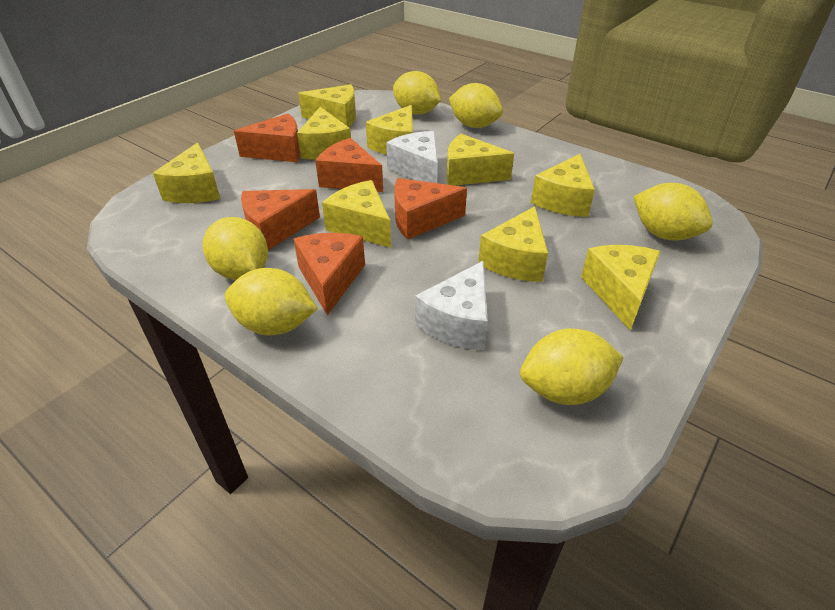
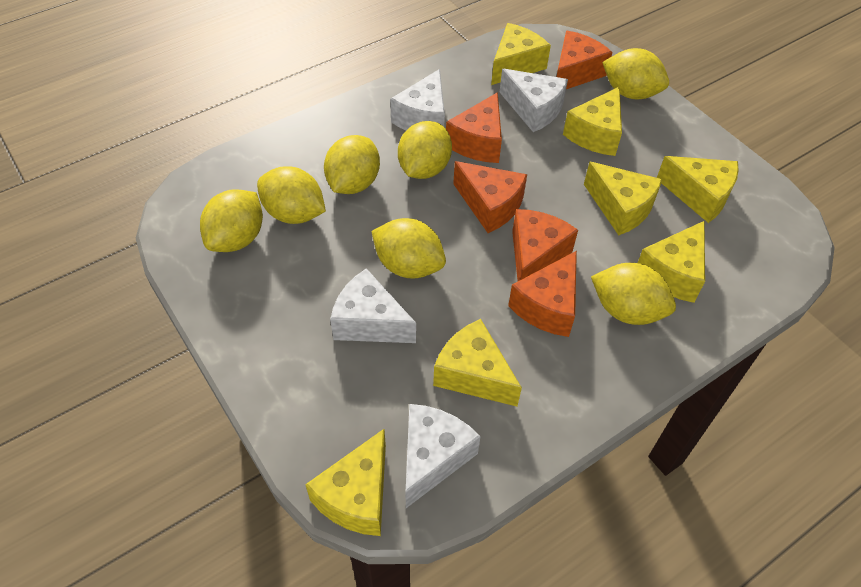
white cheese: 2 -> 4
yellow cheese: 9 -> 7
yellow lemon: 6 -> 7

